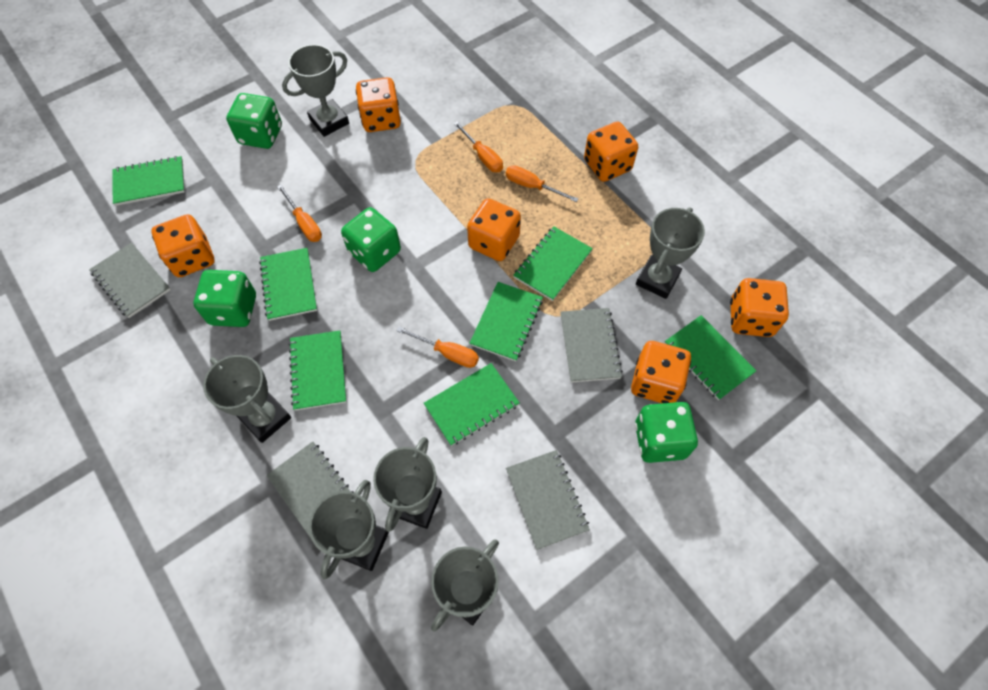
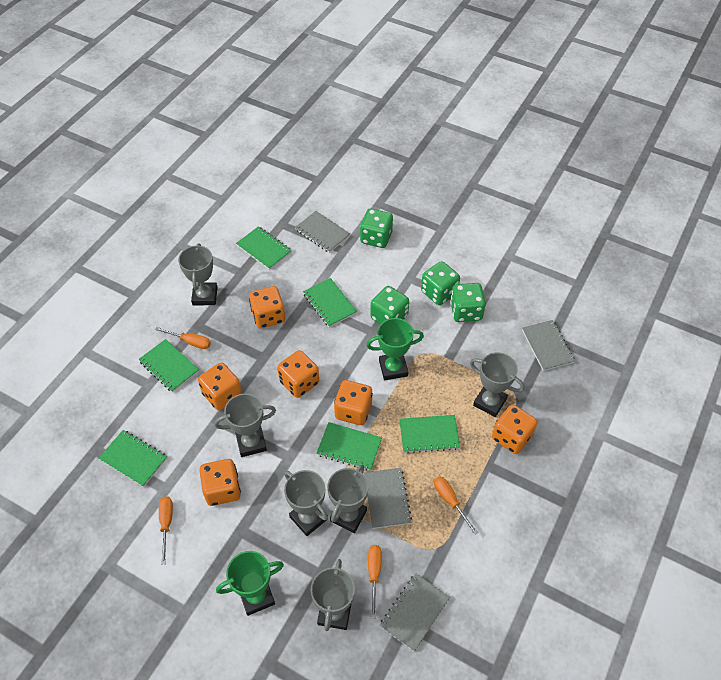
green notebook: 7 -> 6
green trophy: 0 -> 2

